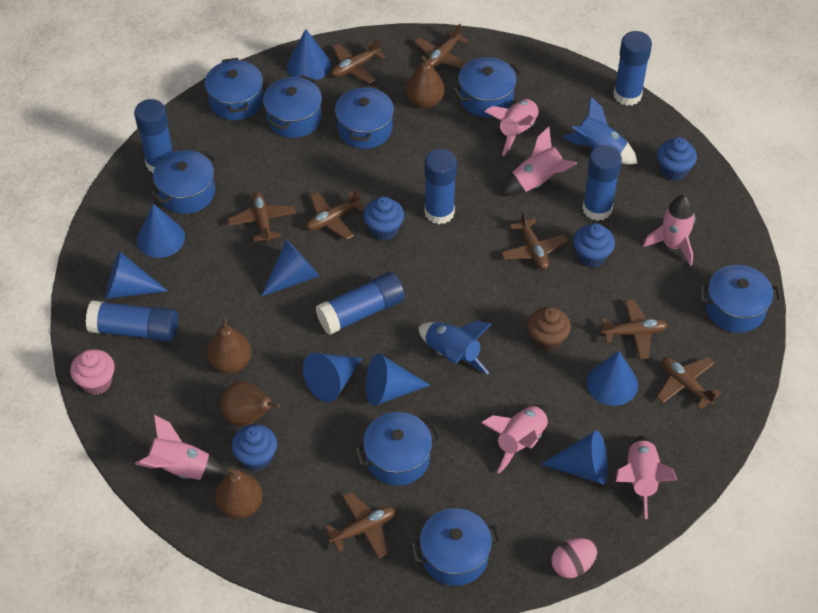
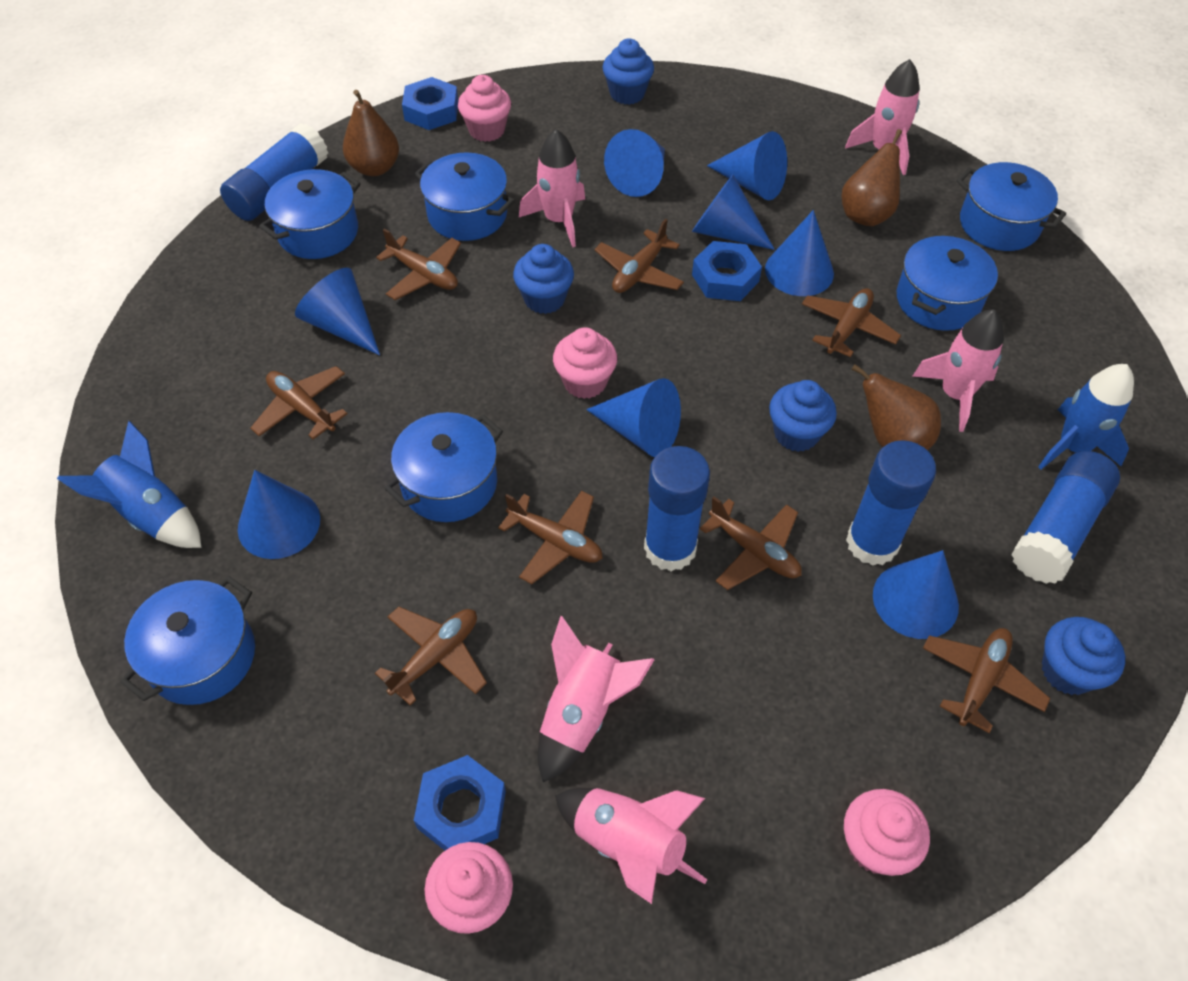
blue glue stick: 6 -> 4
blue nut: 0 -> 3
blue pot: 8 -> 6
brown cupcake: 1 -> 0
brown pear: 4 -> 3
pink cupcake: 1 -> 4
pink egg: 1 -> 0
pink rocket: 6 -> 5

